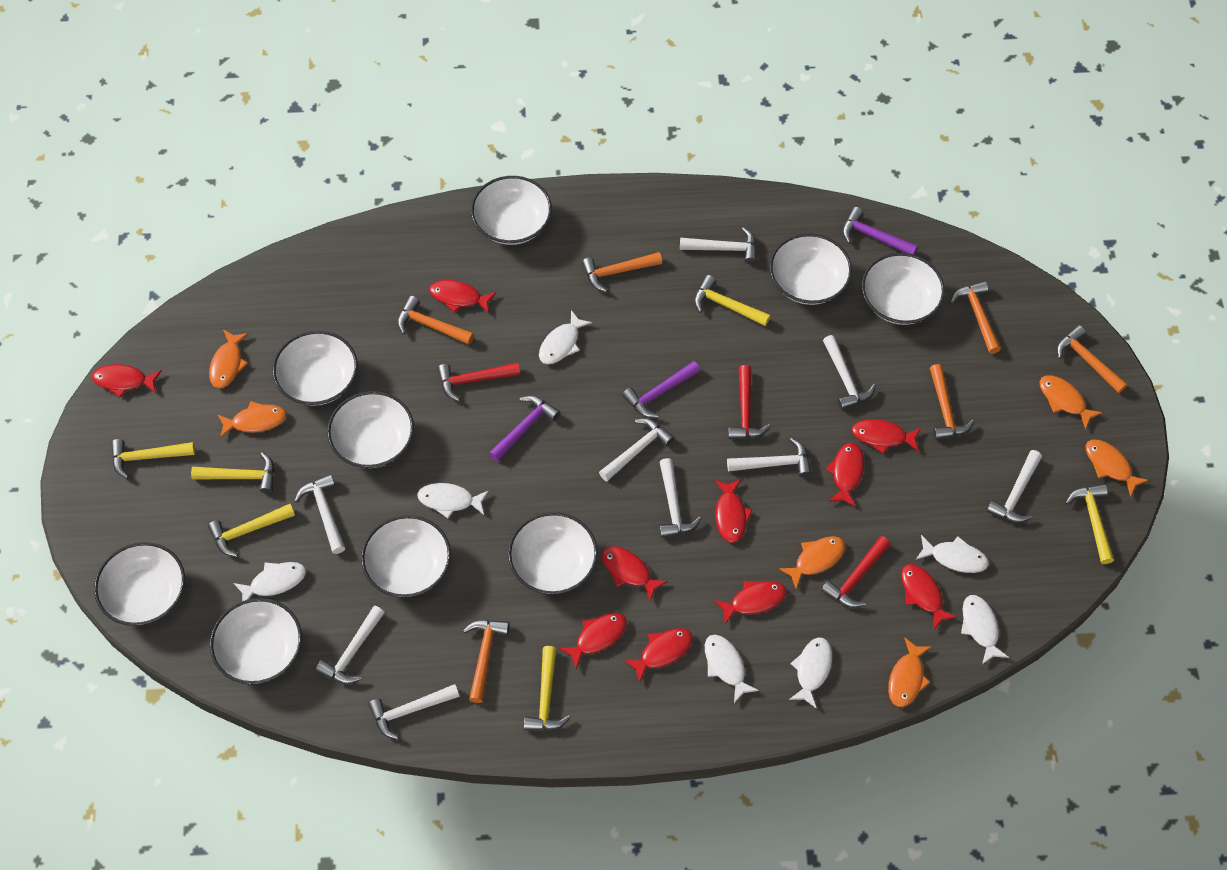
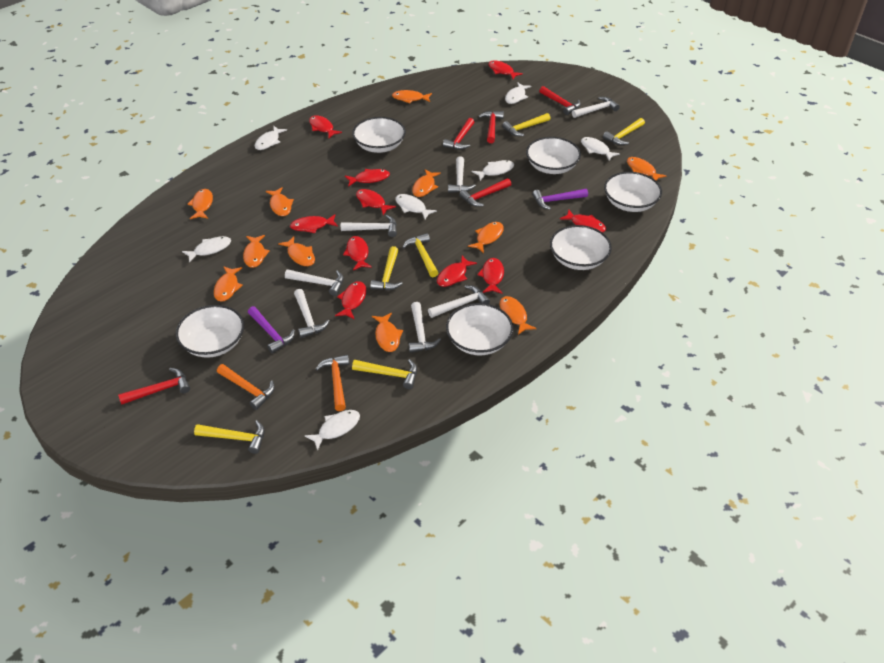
orange fish: 6 -> 11
orange hammer: 6 -> 2
purple hammer: 3 -> 2
red hammer: 3 -> 5
white bowl: 9 -> 6
white hammer: 9 -> 7

